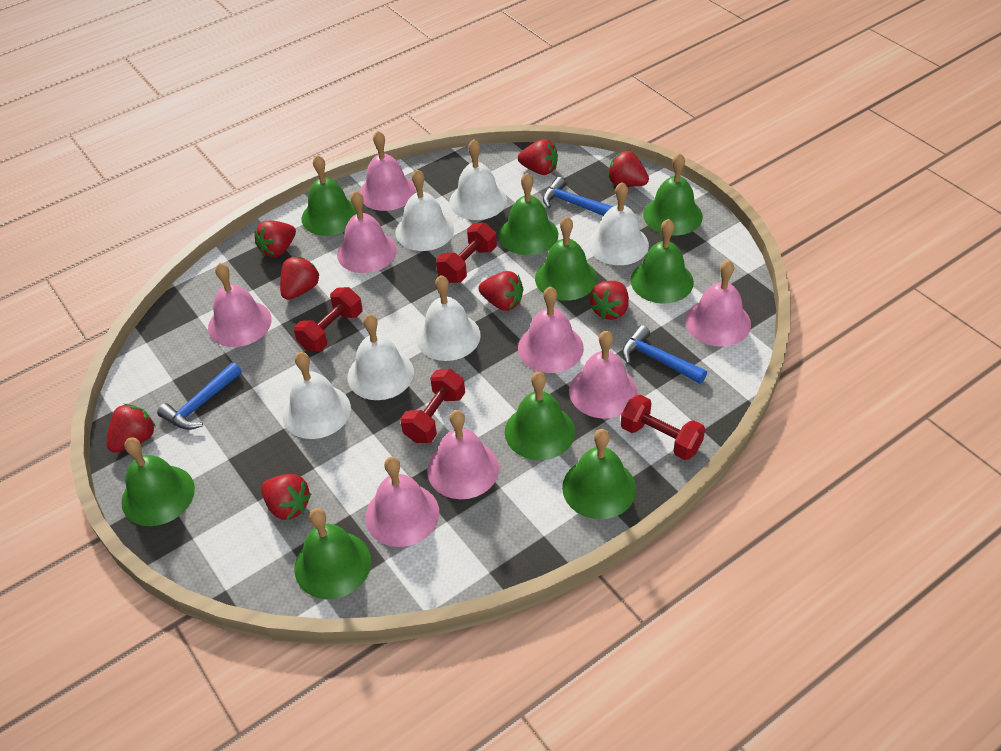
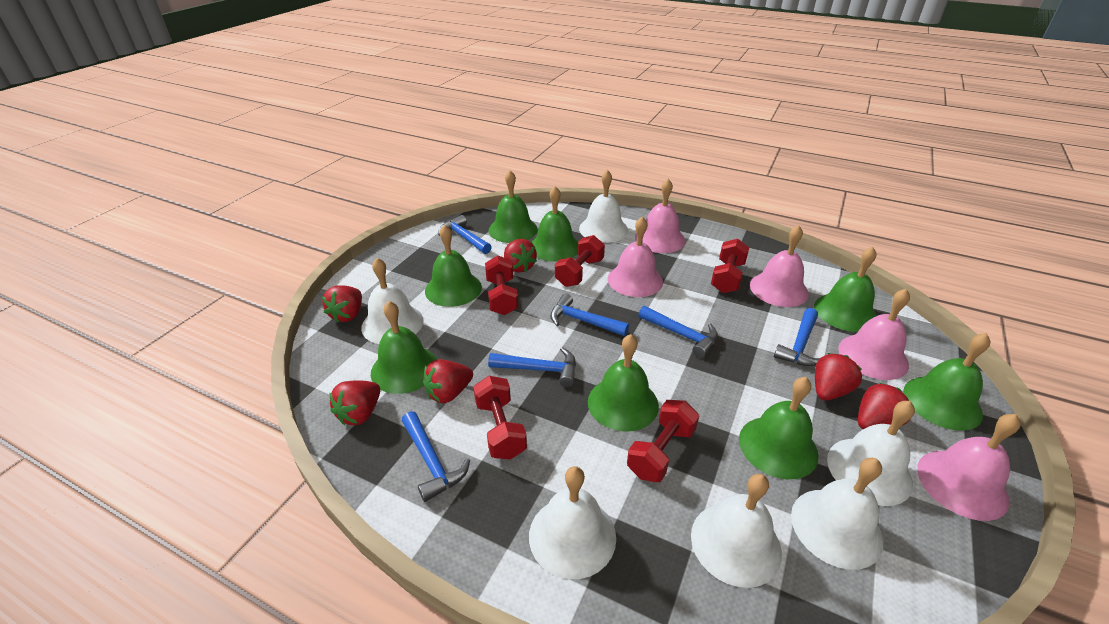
blue hammer: 3 -> 6
green bell: 9 -> 8
pink bell: 8 -> 5
red dumbbell: 4 -> 5
red strawberry: 8 -> 6

